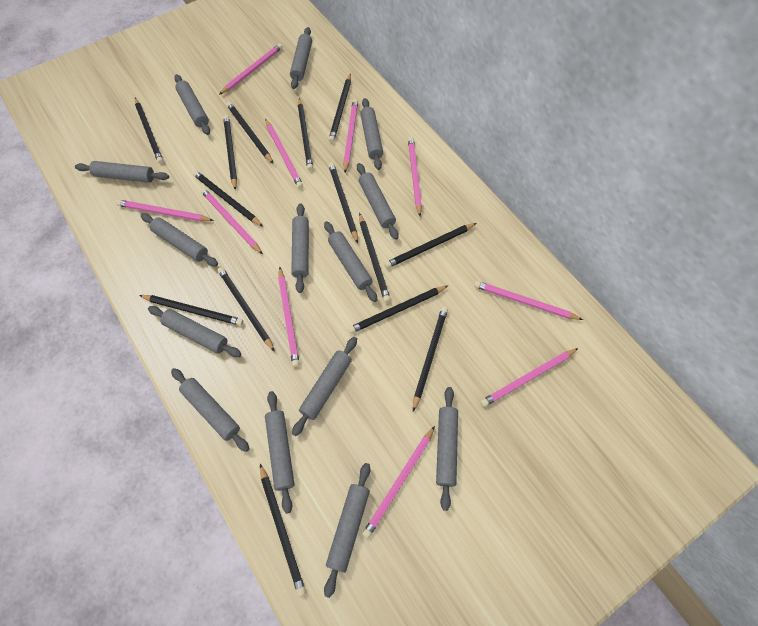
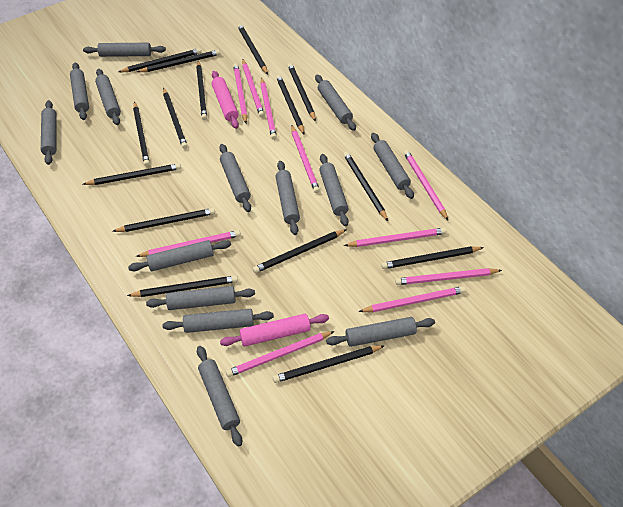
black pencil: 14 -> 15
pink rolling pin: 0 -> 2

